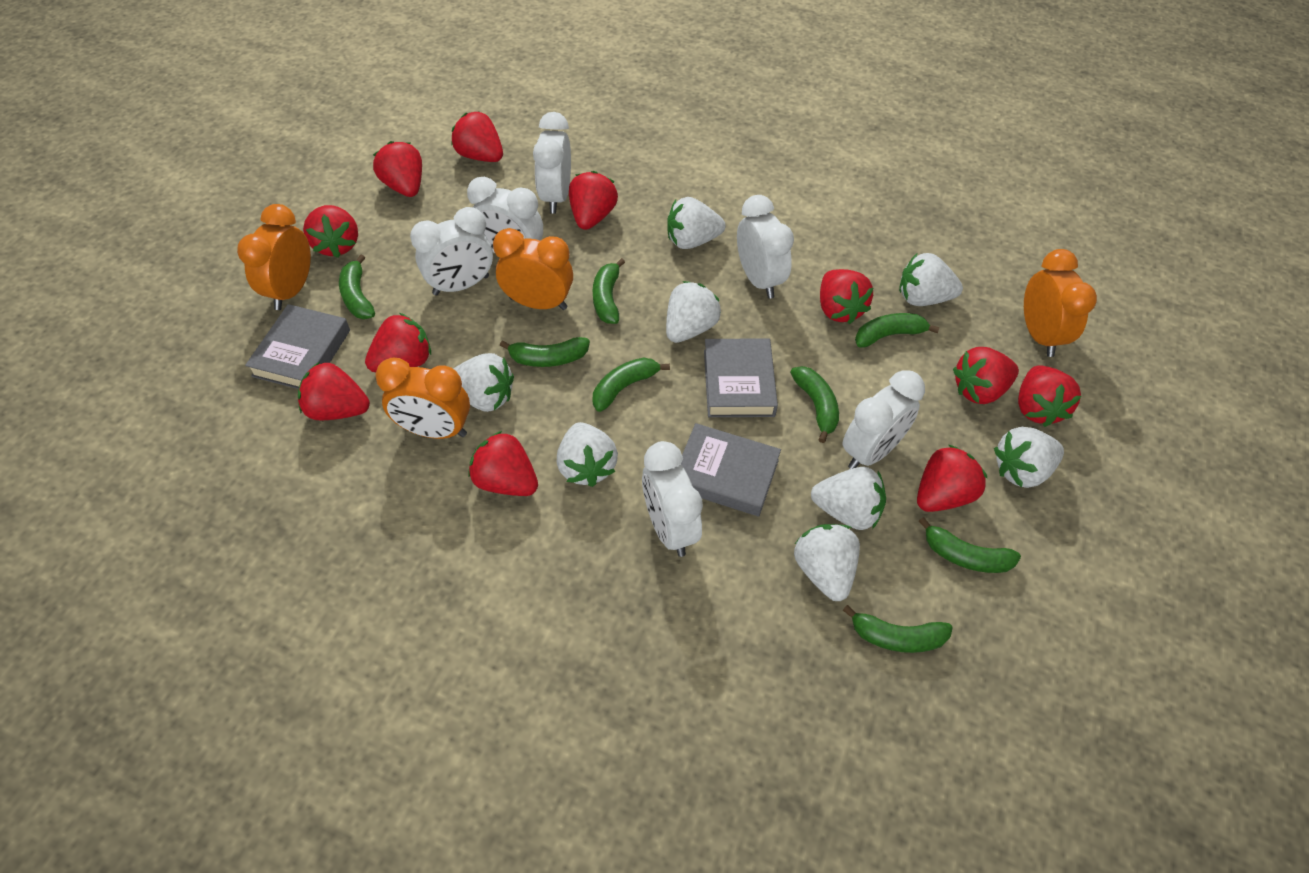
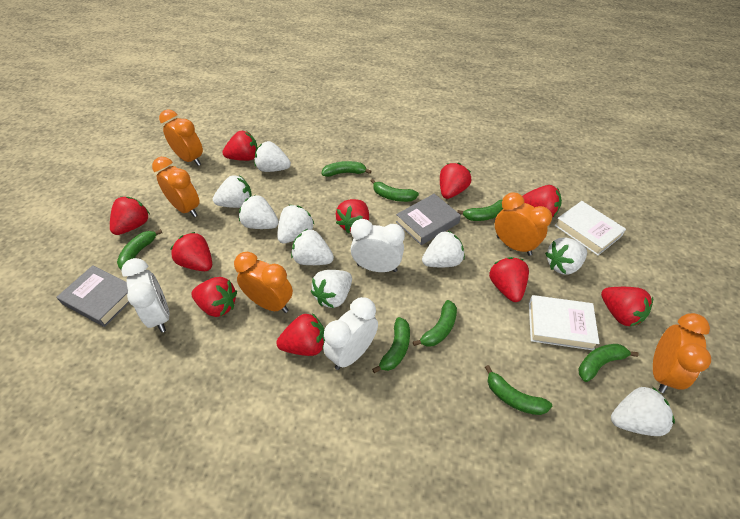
grey book: 3 -> 2
orange clock: 4 -> 5
red strawberry: 11 -> 10
white book: 0 -> 2
white clock: 6 -> 3
white strawberry: 8 -> 9

